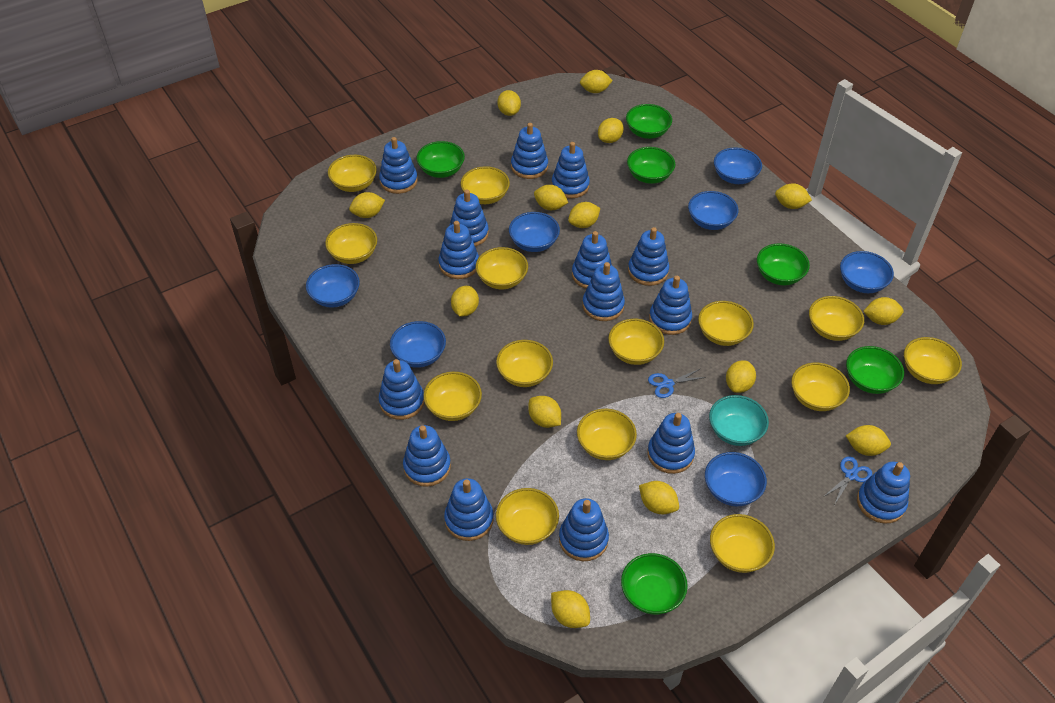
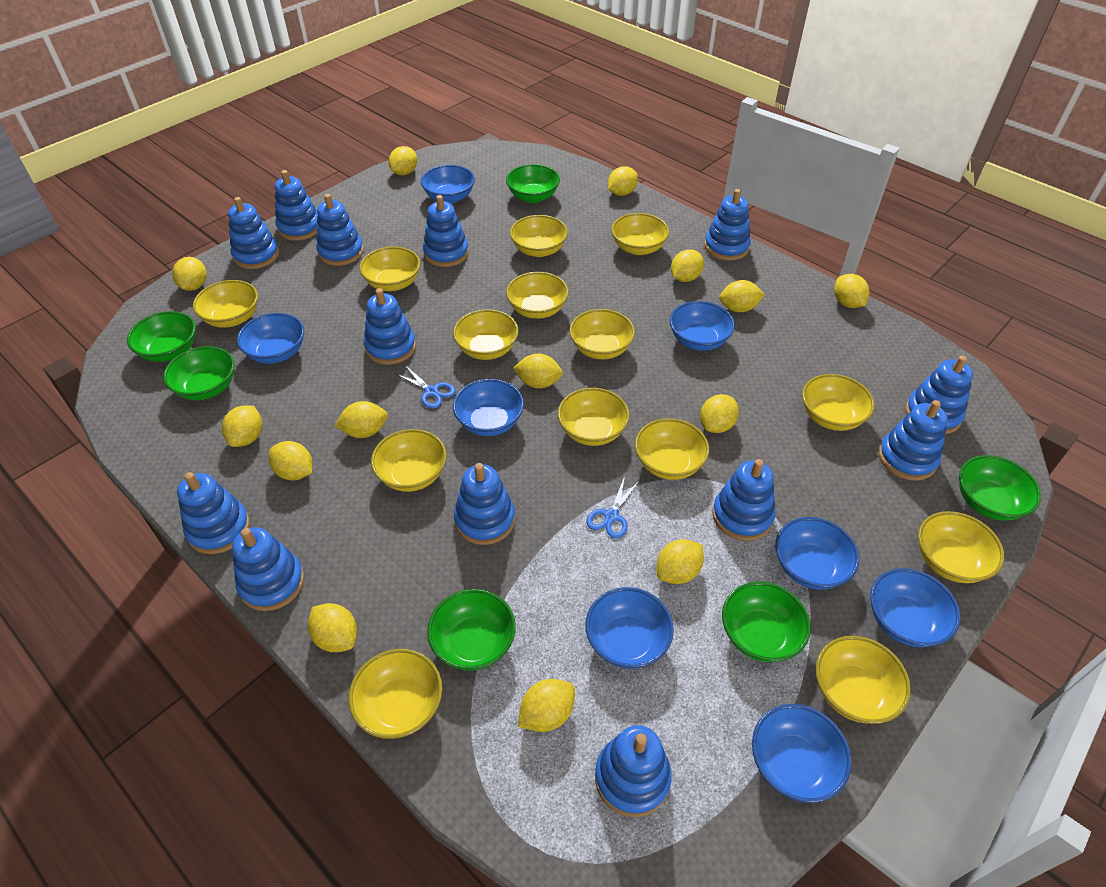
blue bowl: 7 -> 8
blue stacking toy: 15 -> 13
turquoise bowl: 1 -> 0

